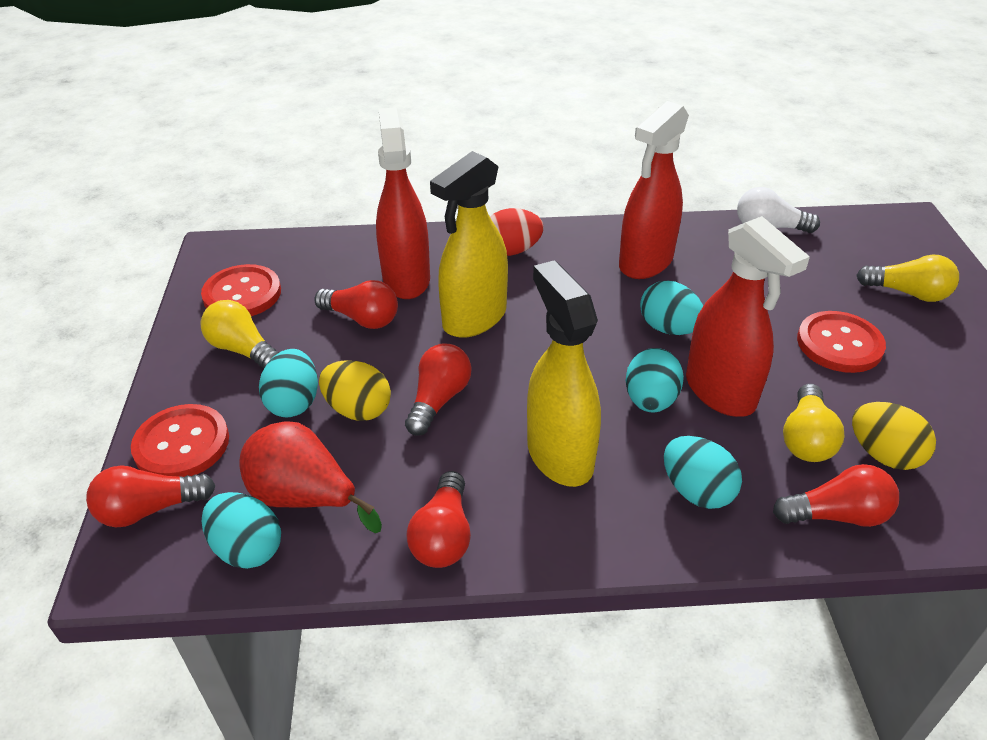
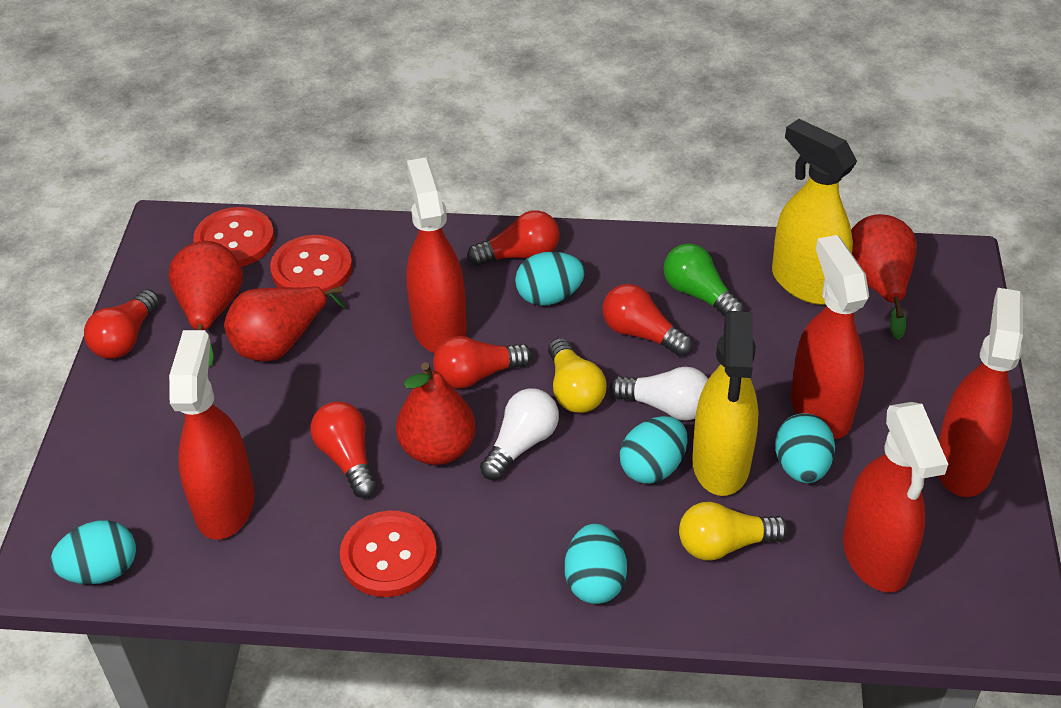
green light bulb: 0 -> 1
red egg: 1 -> 0
red pear: 1 -> 4
red spray bottle: 3 -> 5
white light bulb: 1 -> 2
yellow egg: 2 -> 0
yellow light bulb: 3 -> 2

